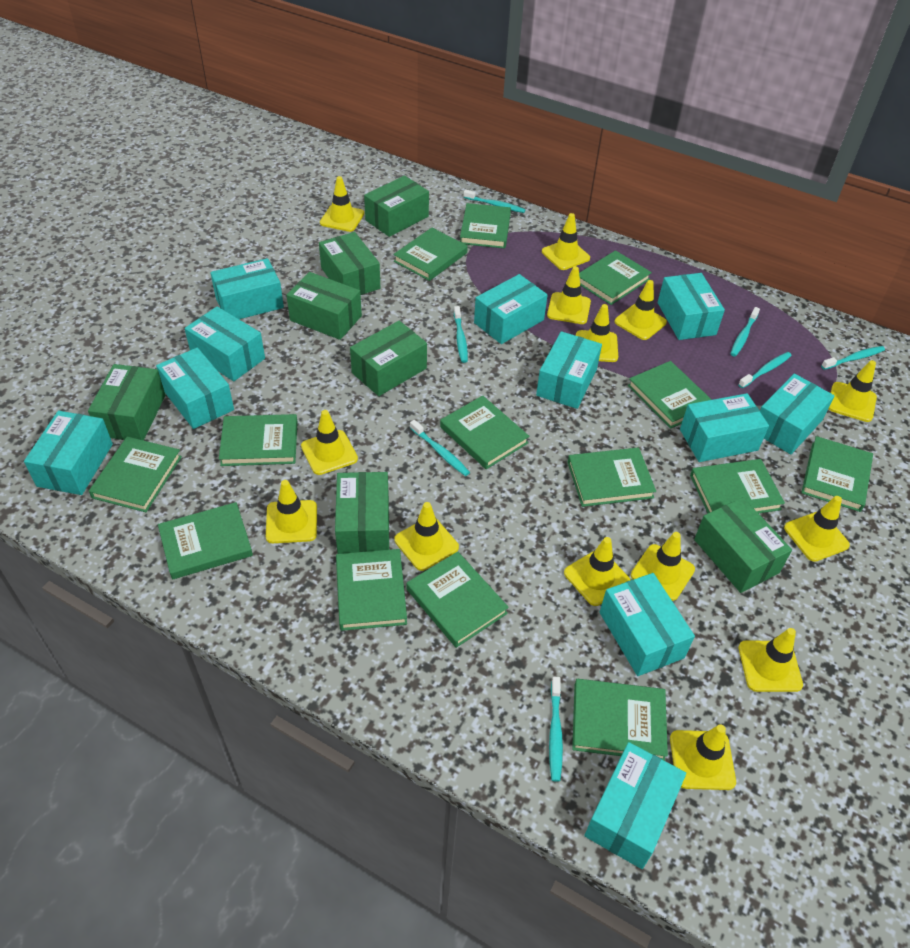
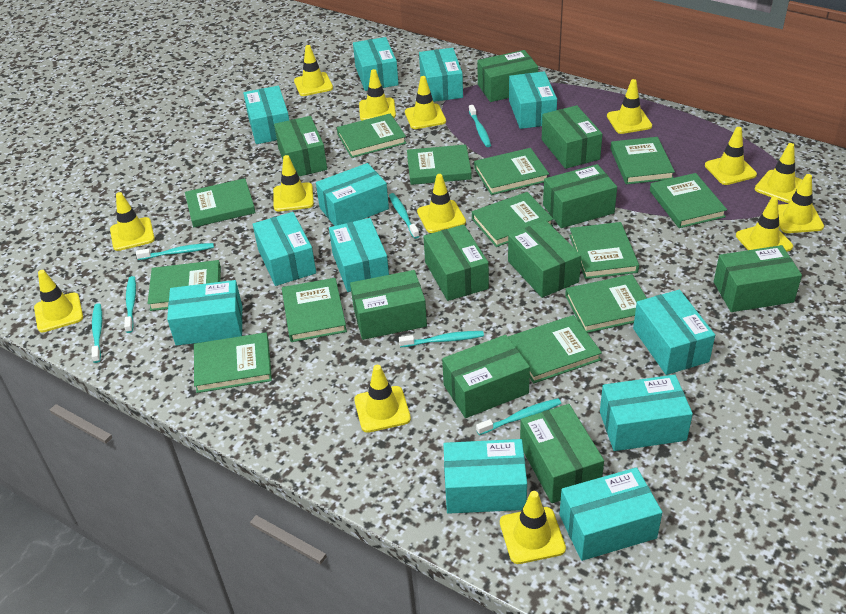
green book: 14 -> 13
green box: 7 -> 10
turquoise box: 11 -> 12

